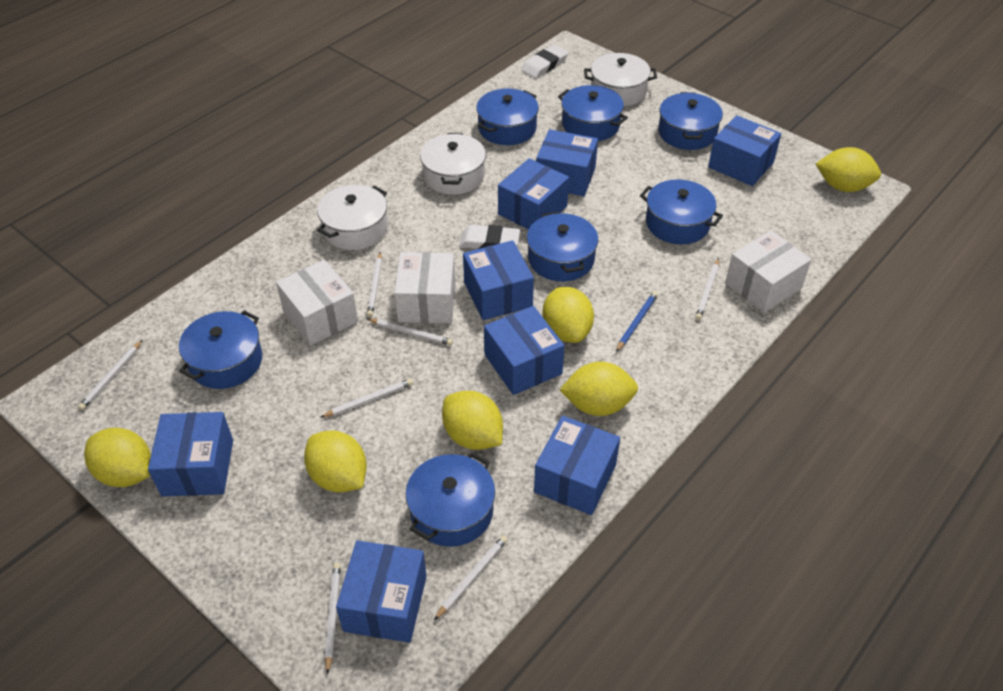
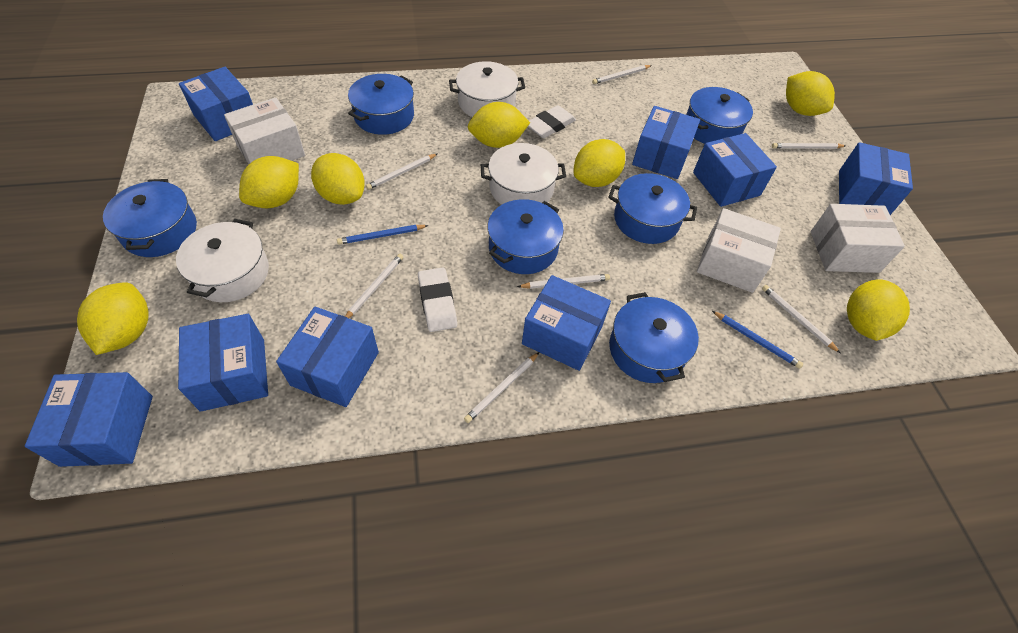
blue pencil: 1 -> 2
blue pot: 7 -> 6
yellow lemon: 6 -> 7

